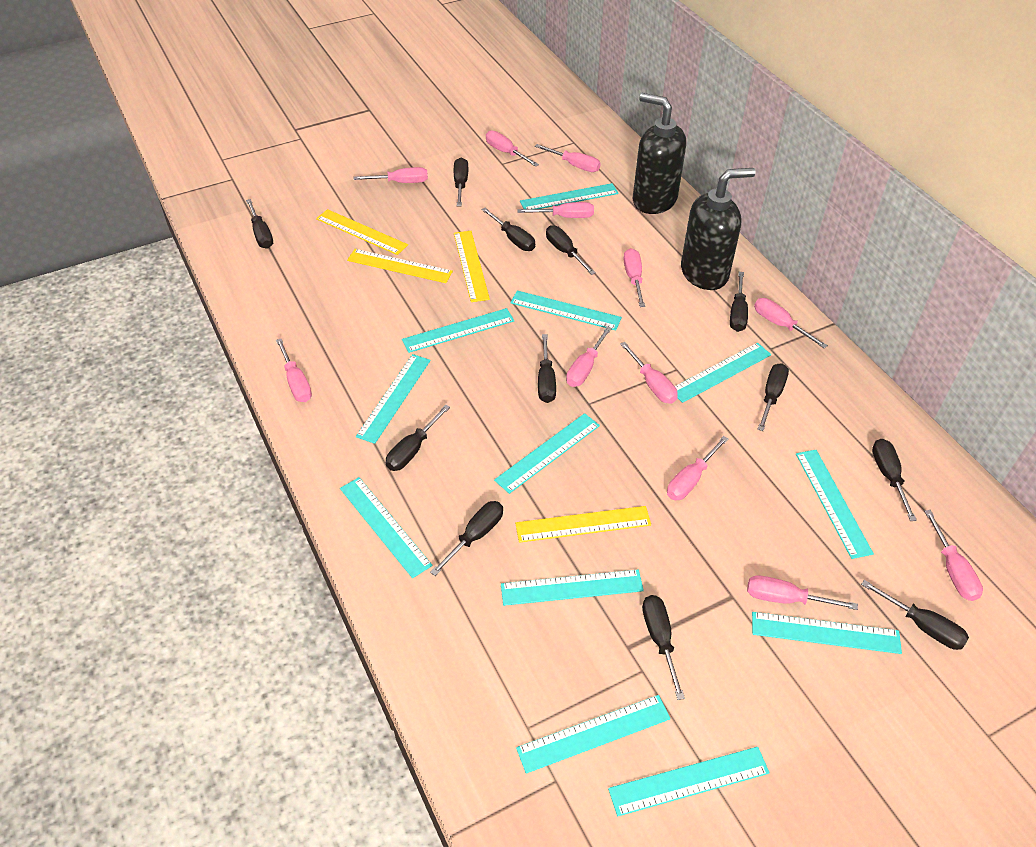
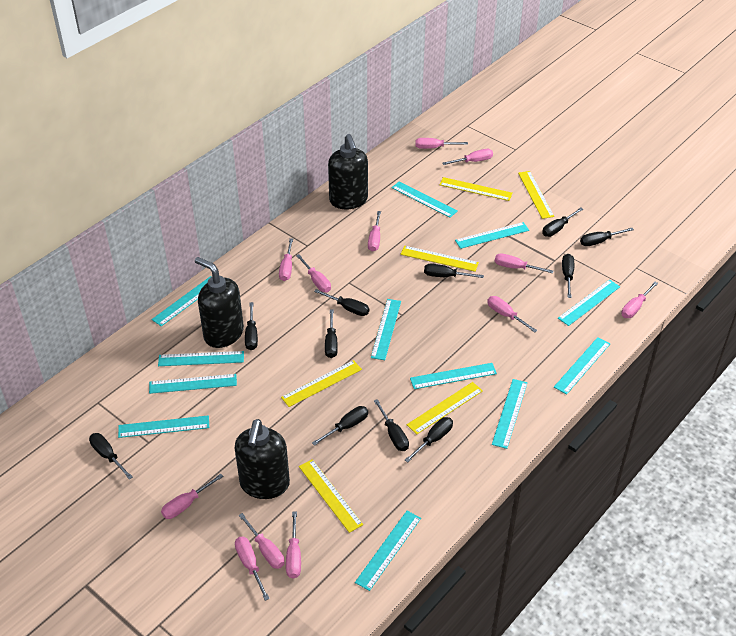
black screwdriver: 12 -> 11
black soap dispenser: 2 -> 3
yellow ruler: 4 -> 6

